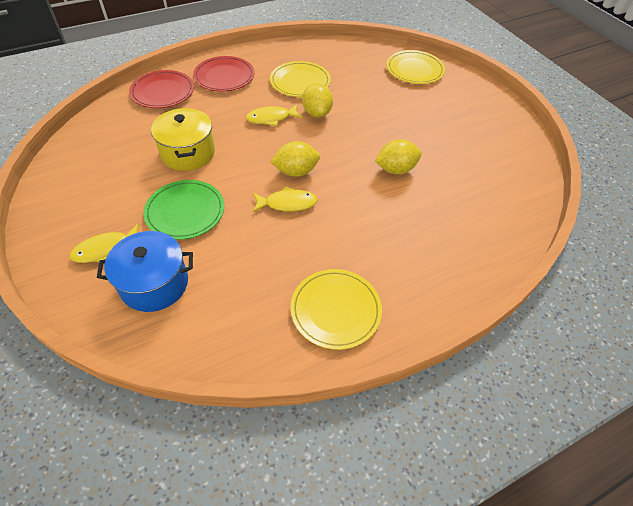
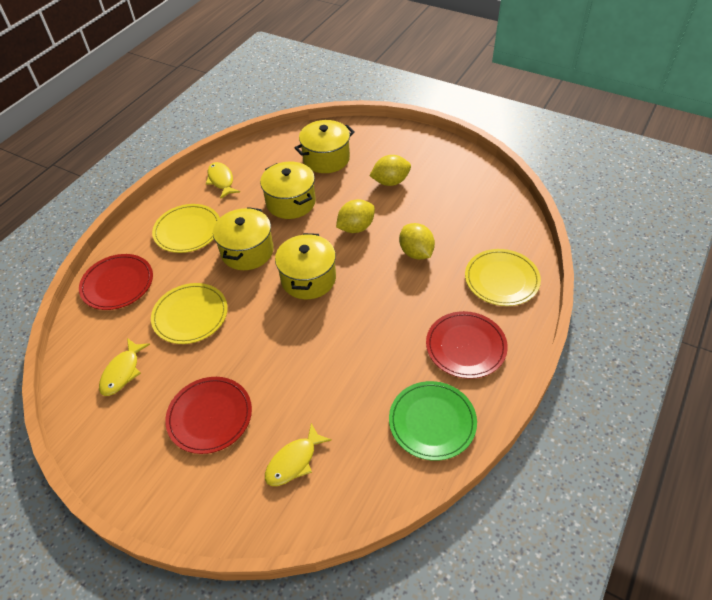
blue pot: 1 -> 0
red plate: 2 -> 3
yellow pot: 1 -> 4

